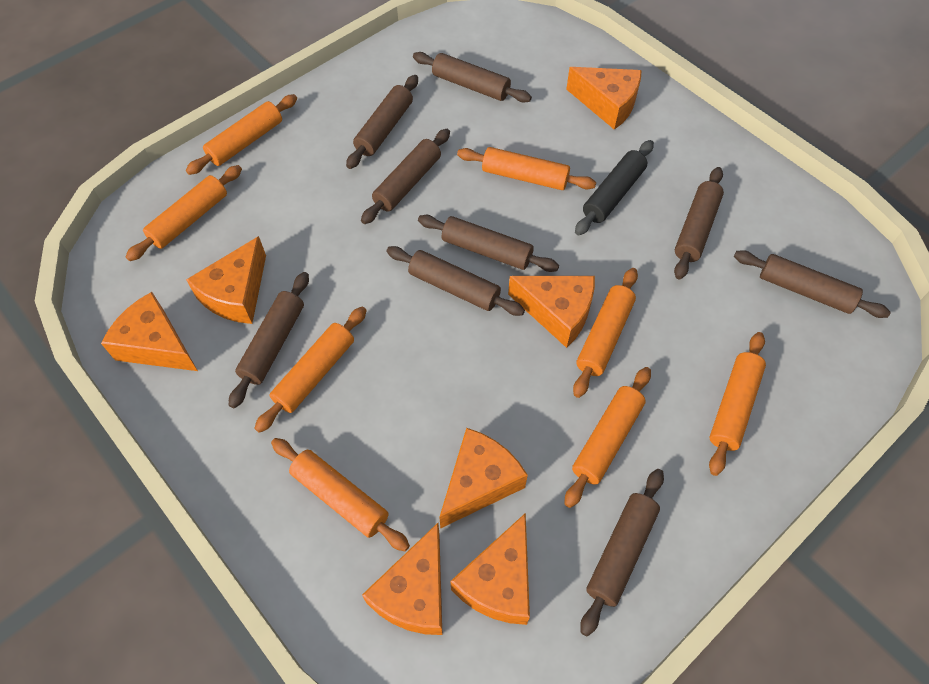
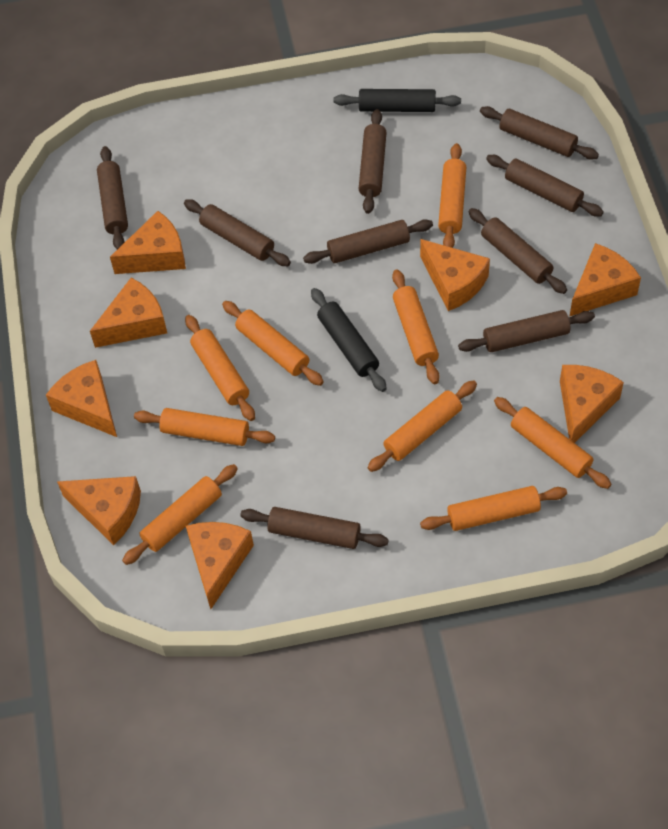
black rolling pin: 1 -> 2
orange cheese: 7 -> 8
orange rolling pin: 8 -> 9

